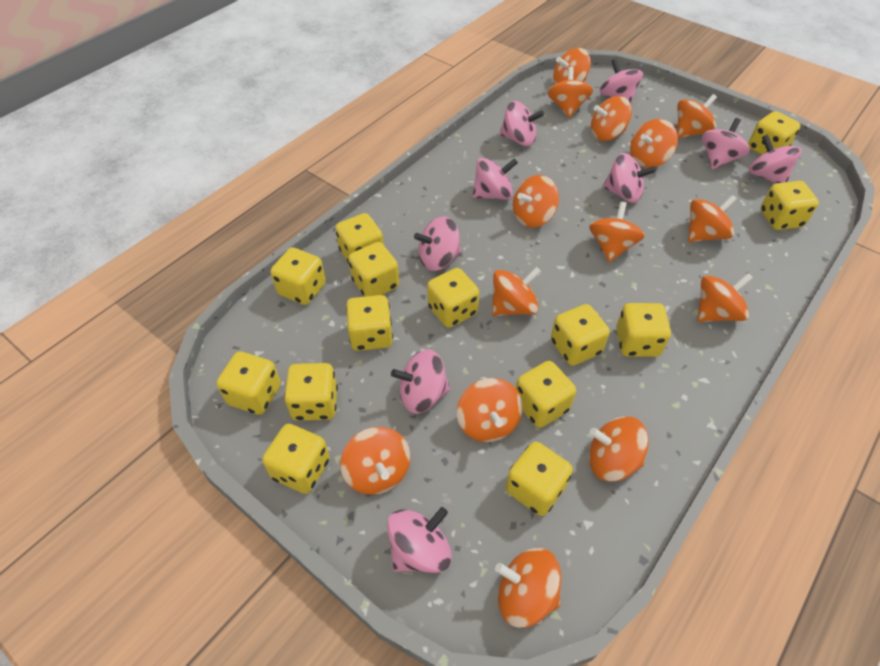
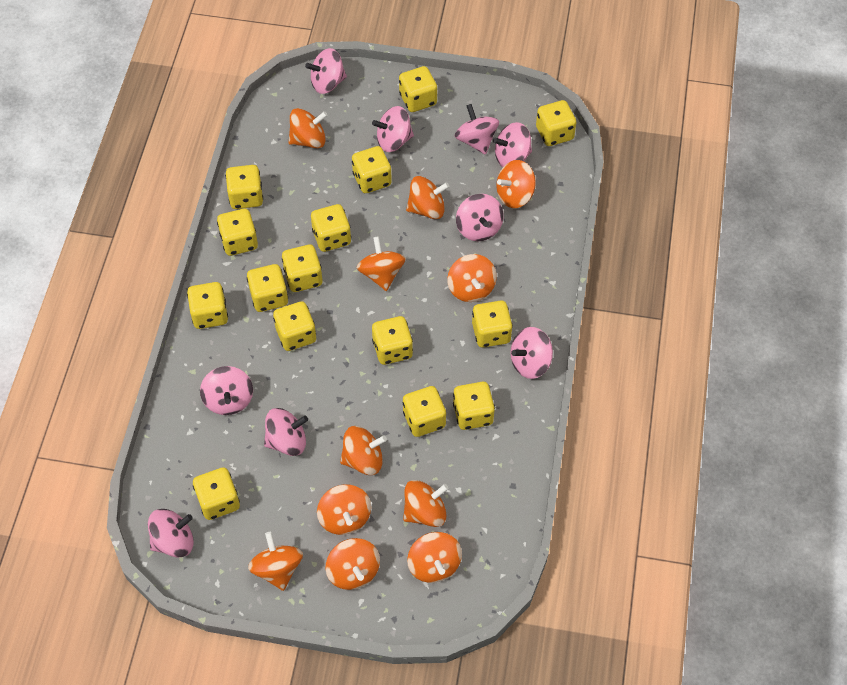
orange spinning top: 14 -> 11
yellow dice: 14 -> 15

